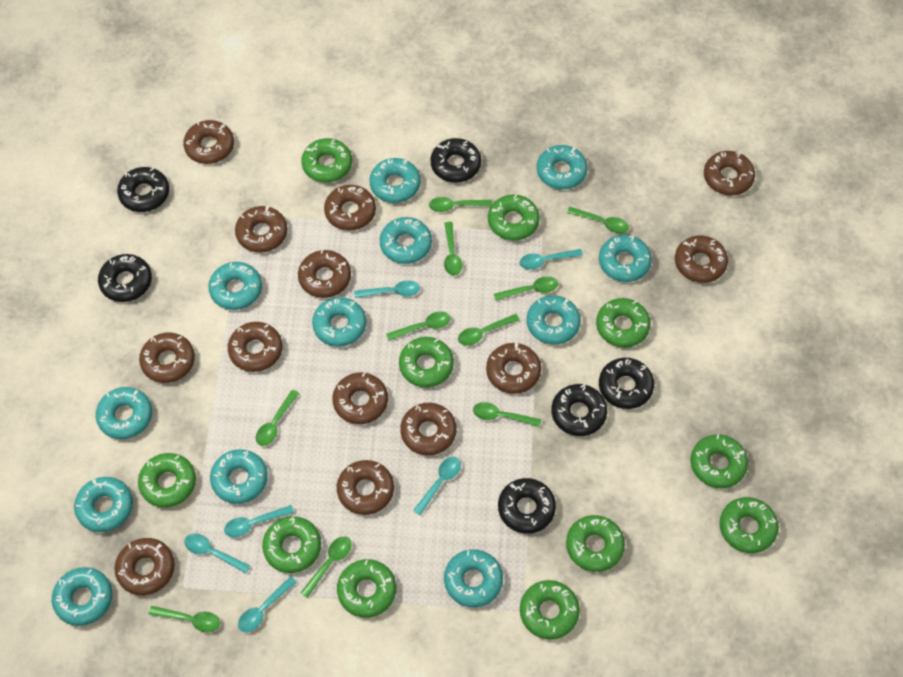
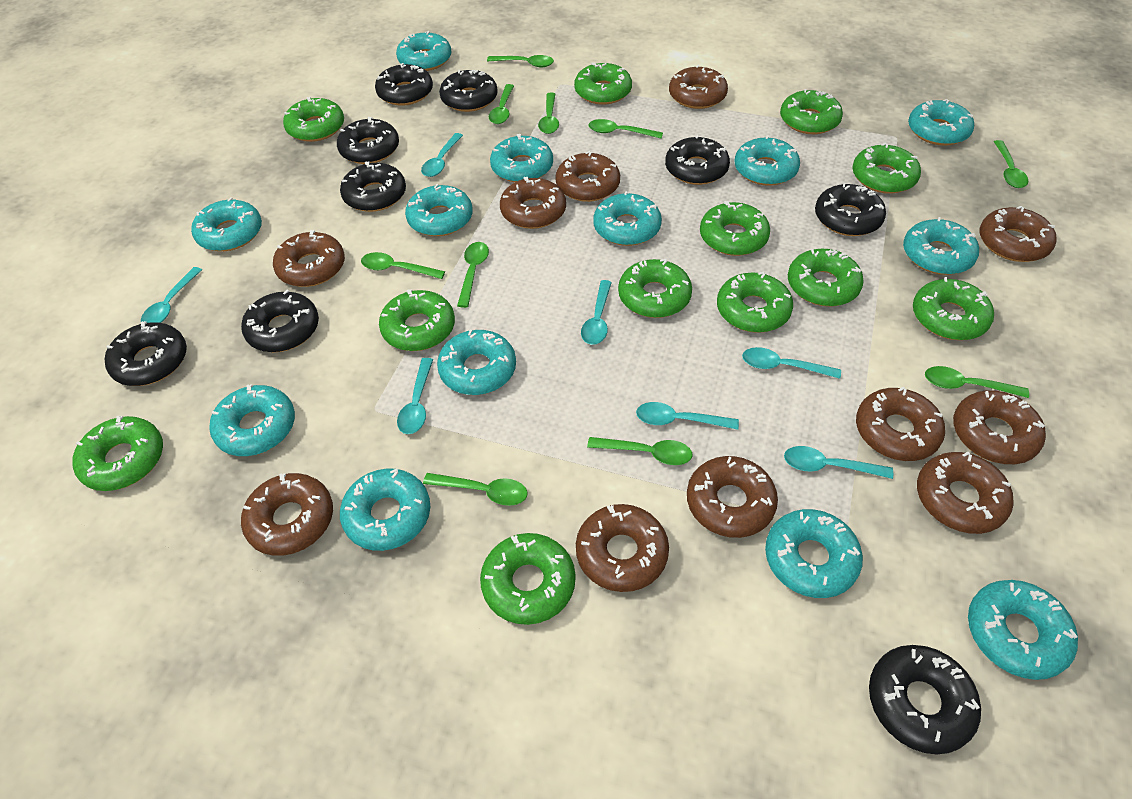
black donut: 6 -> 9
brown donut: 13 -> 11
green donut: 11 -> 12
turquoise donut: 12 -> 13
turquoise spoon: 6 -> 7

